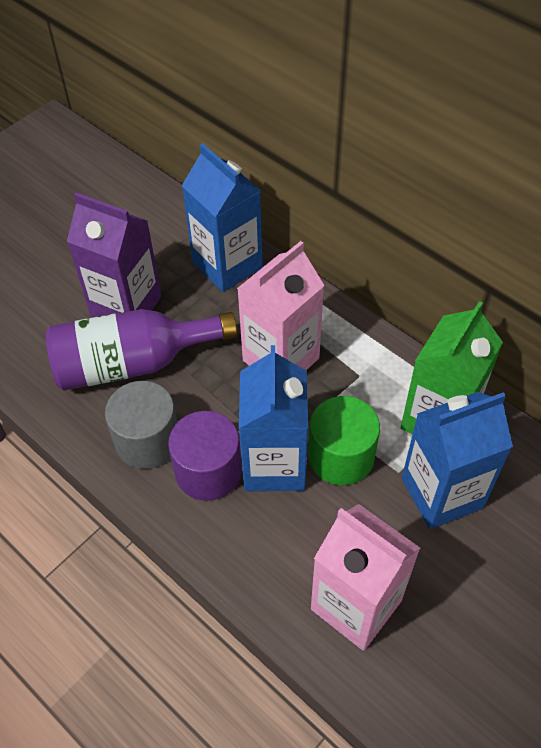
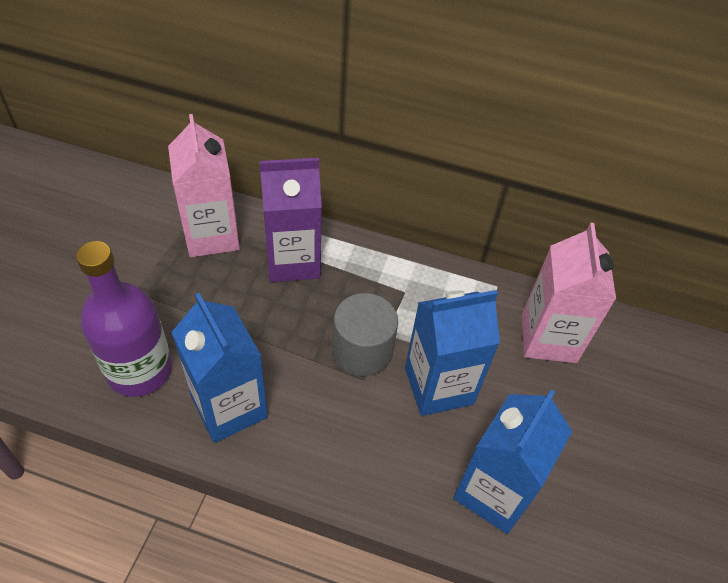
green carton: 1 -> 0
green cylinder: 1 -> 0
purple cylinder: 1 -> 0

